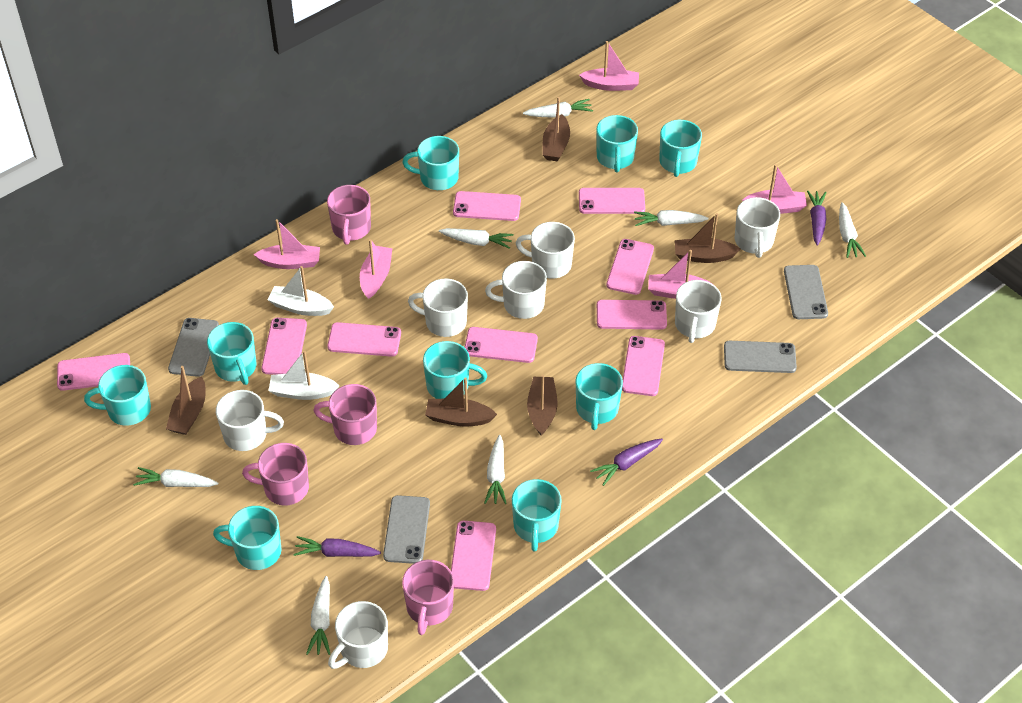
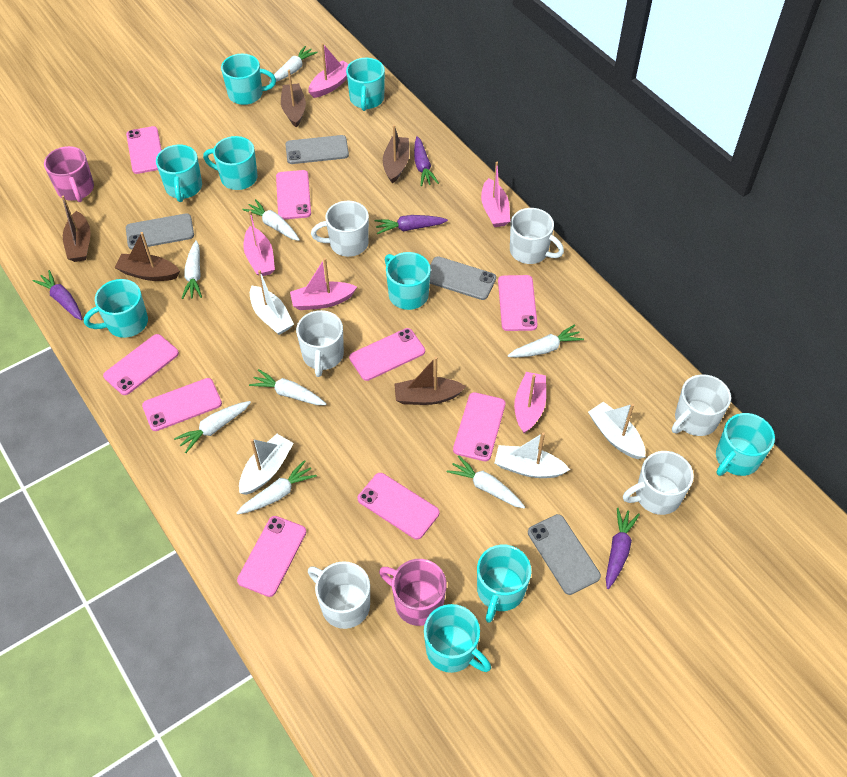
pink mug: 4 -> 2
pink phone: 10 -> 9
purple carrot: 3 -> 4
white boat: 2 -> 4
white carrot: 7 -> 8
white mug: 7 -> 6

